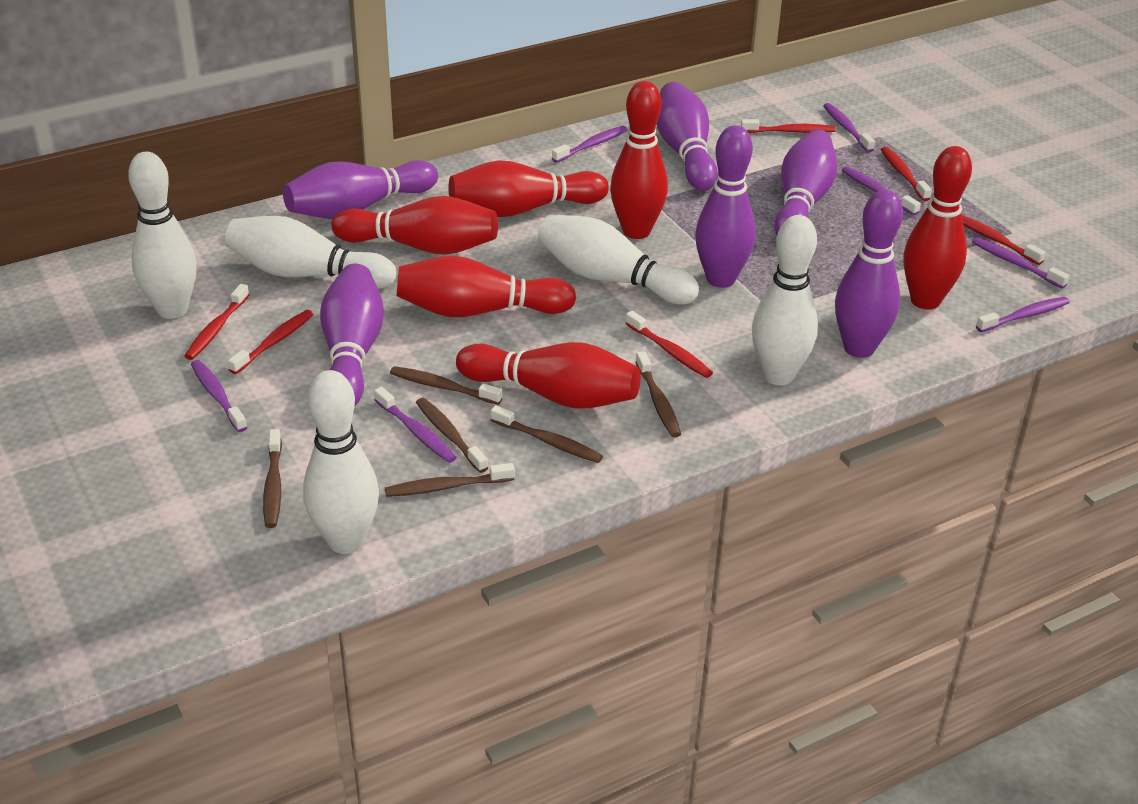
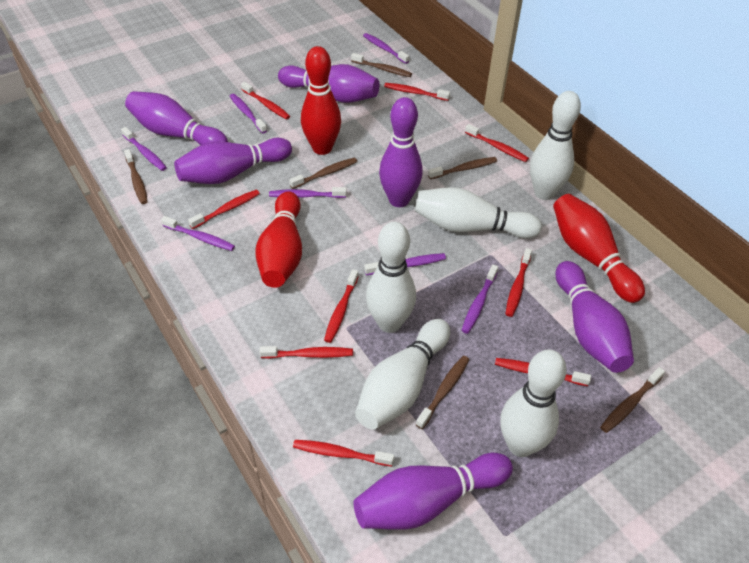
red bowling pin: 6 -> 3
red toothbrush: 6 -> 9

